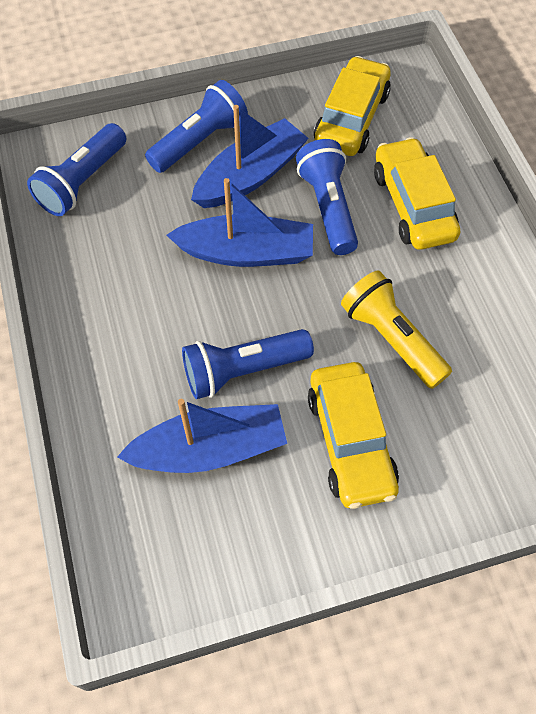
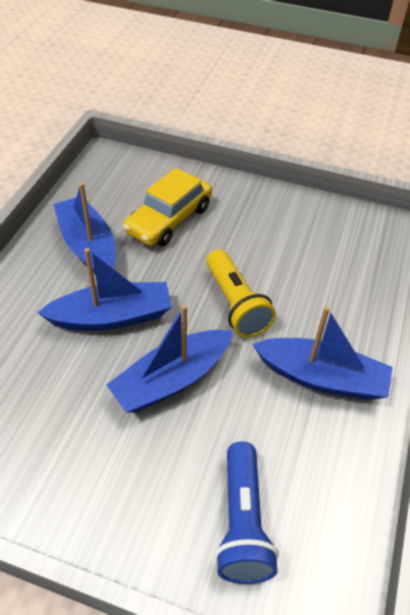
blue boat: 3 -> 4
blue flashlight: 4 -> 1
yellow car: 3 -> 1

